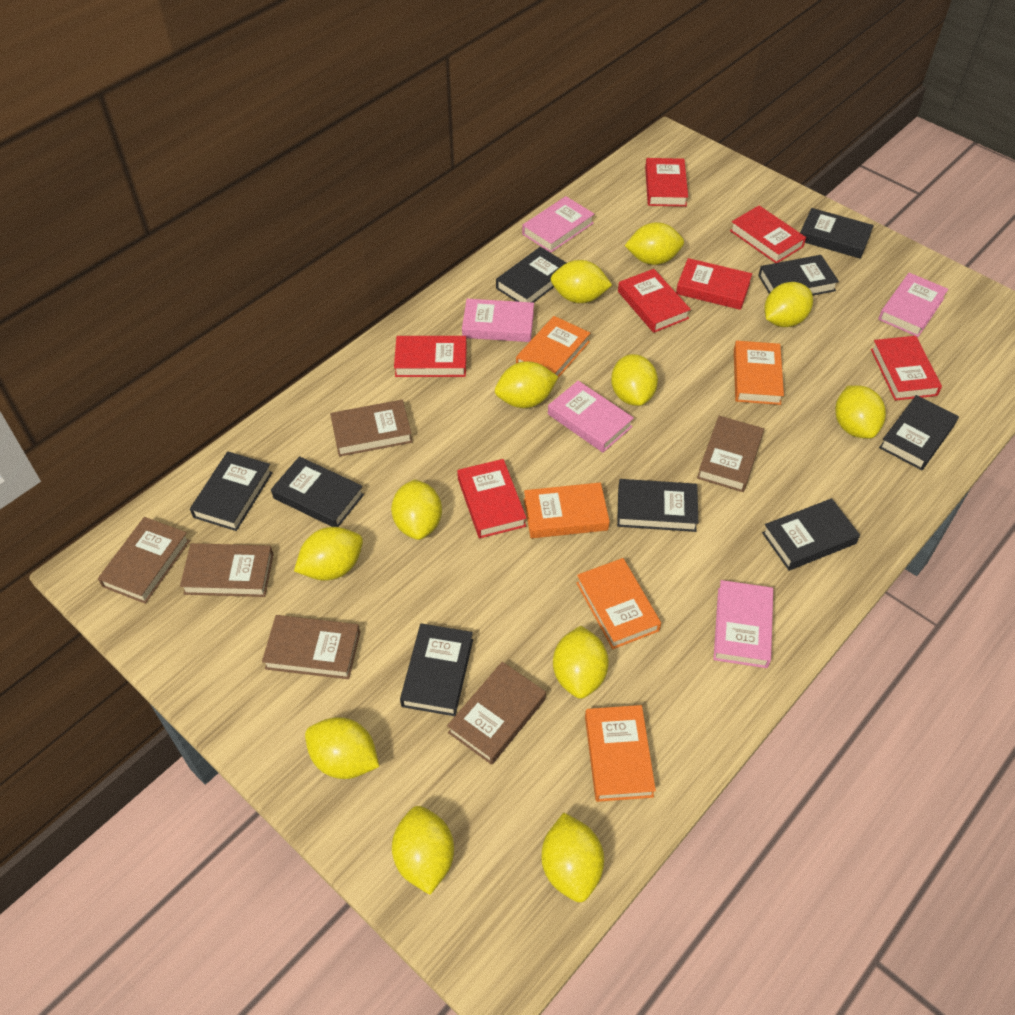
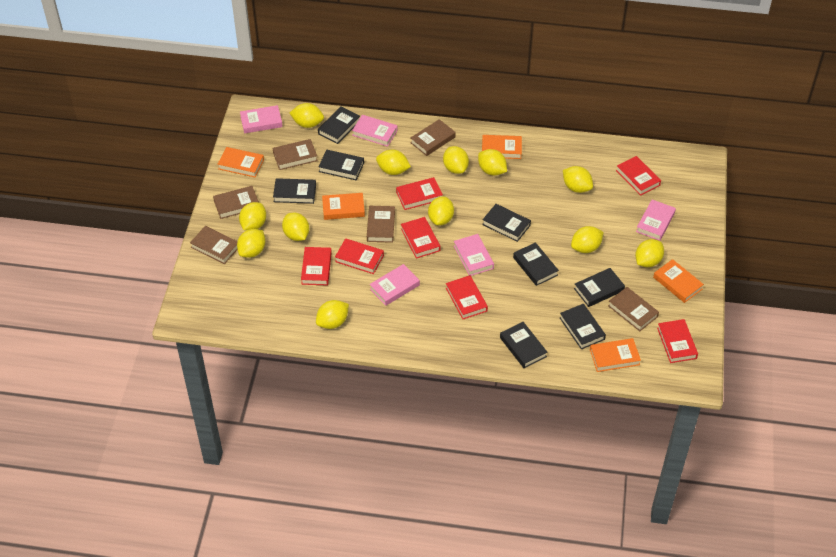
black book: 9 -> 8

